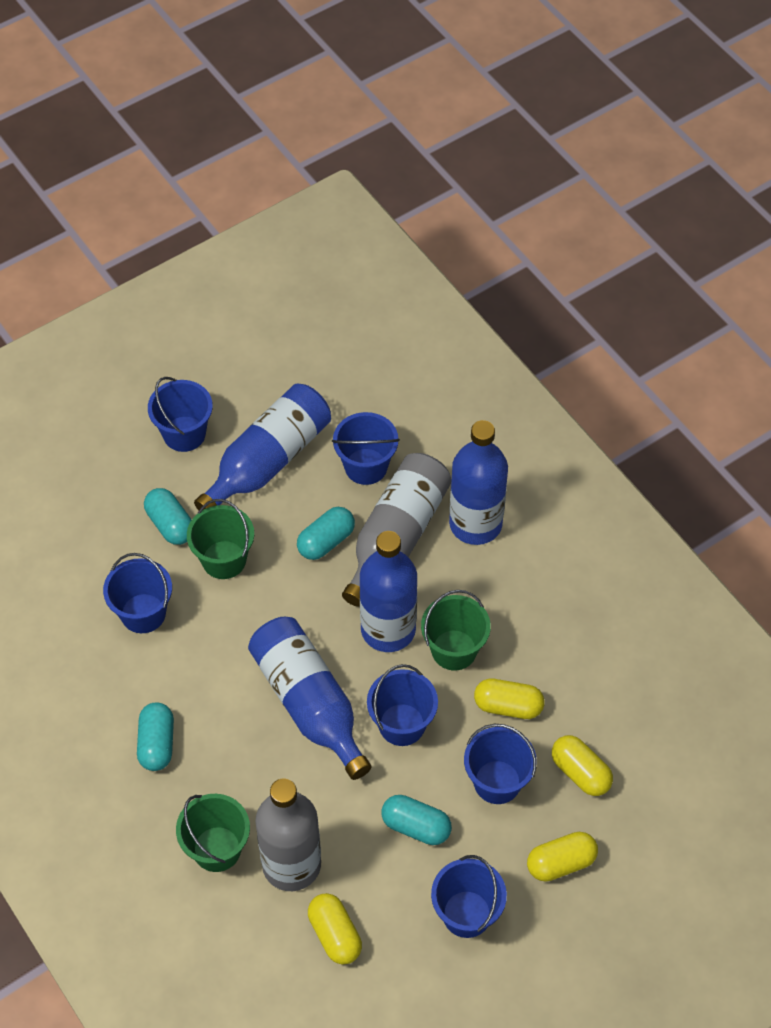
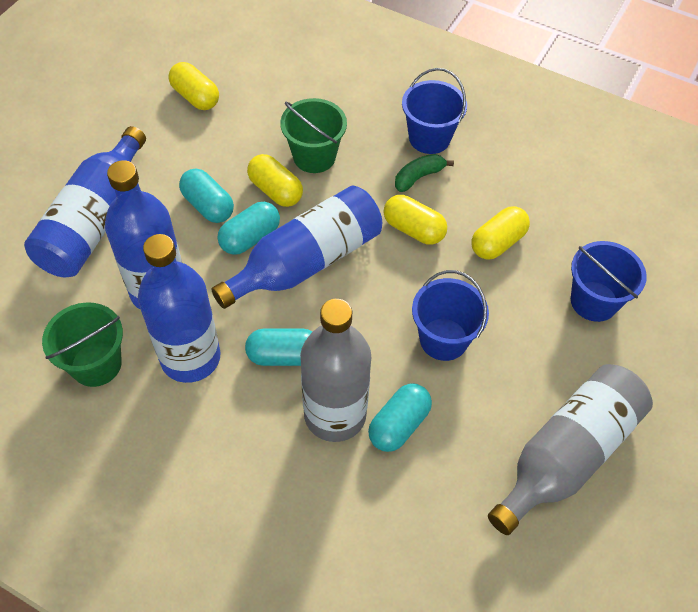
blue bucket: 6 -> 3
green banana: 0 -> 1
green bucket: 3 -> 2

